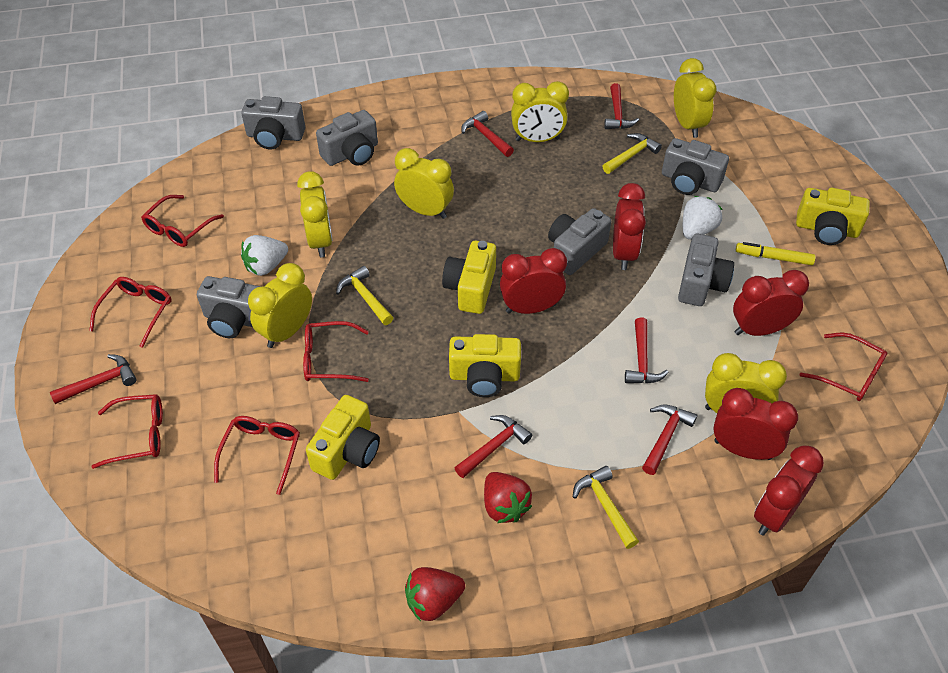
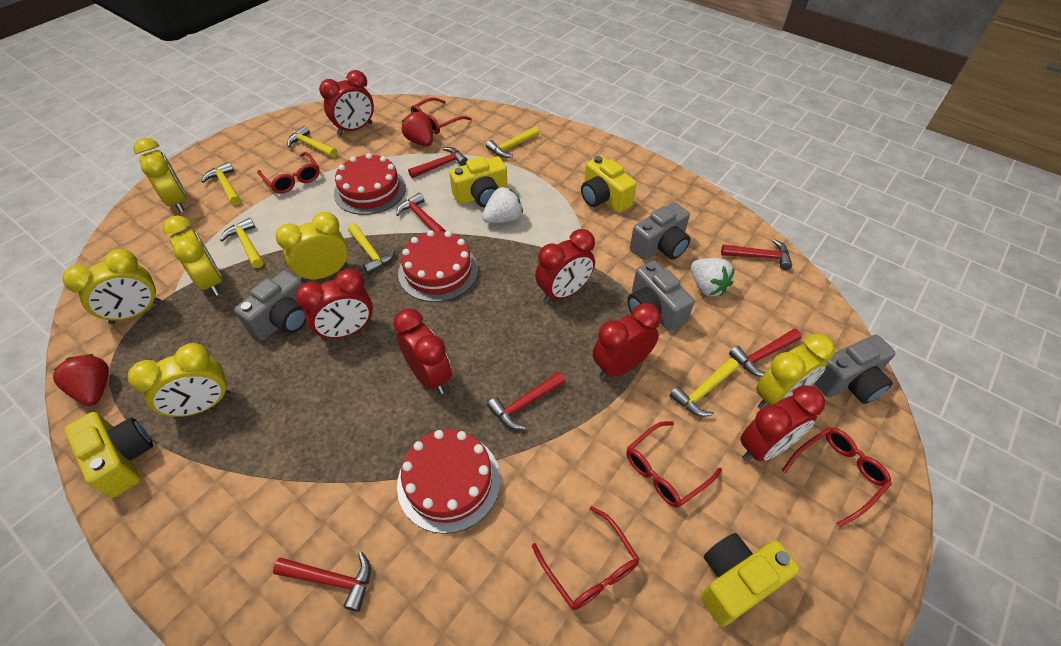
grey camera: 6 -> 4
red cake: 0 -> 3
red clock: 5 -> 6
red glasses: 6 -> 5
yellow hammer: 3 -> 6
yellow marker: 1 -> 0

